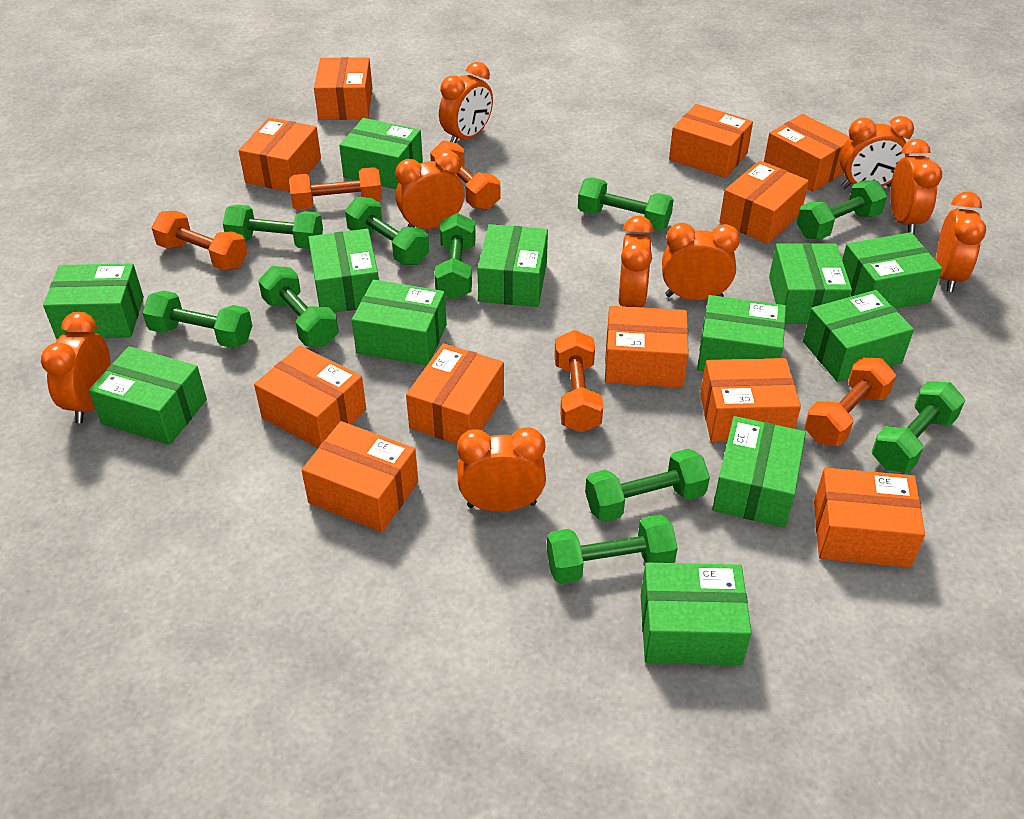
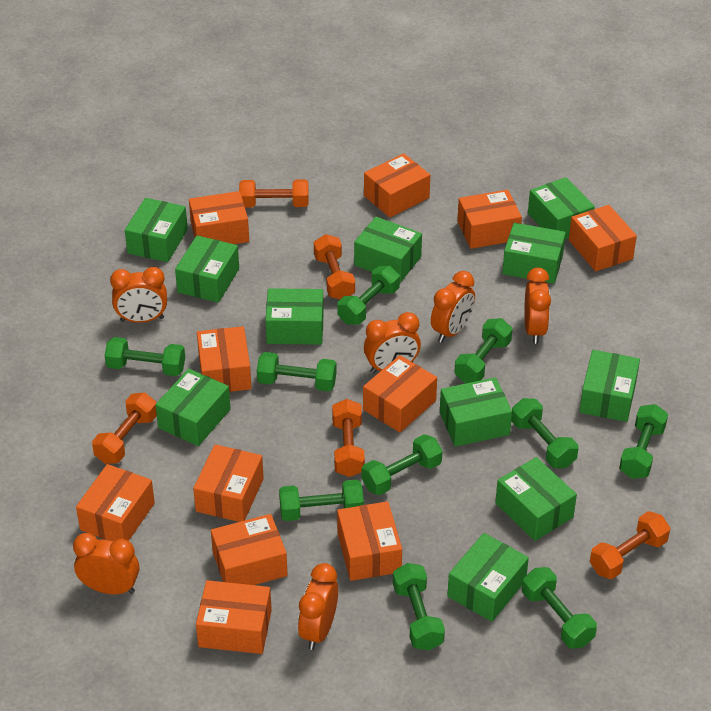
green box: 12 -> 11
orange clock: 9 -> 6

